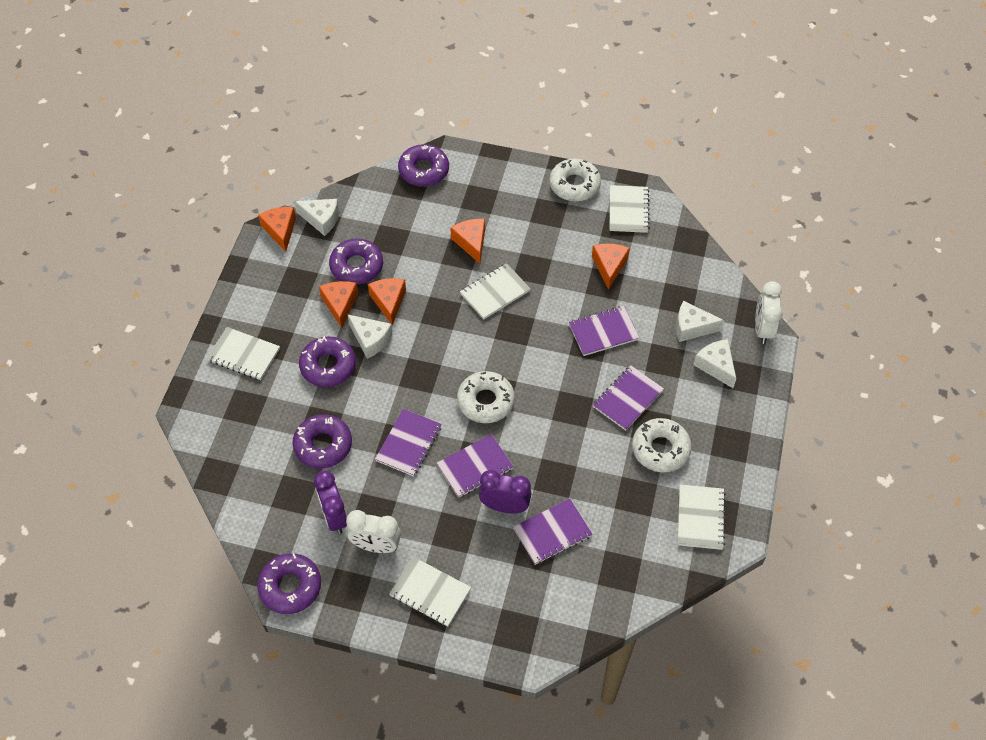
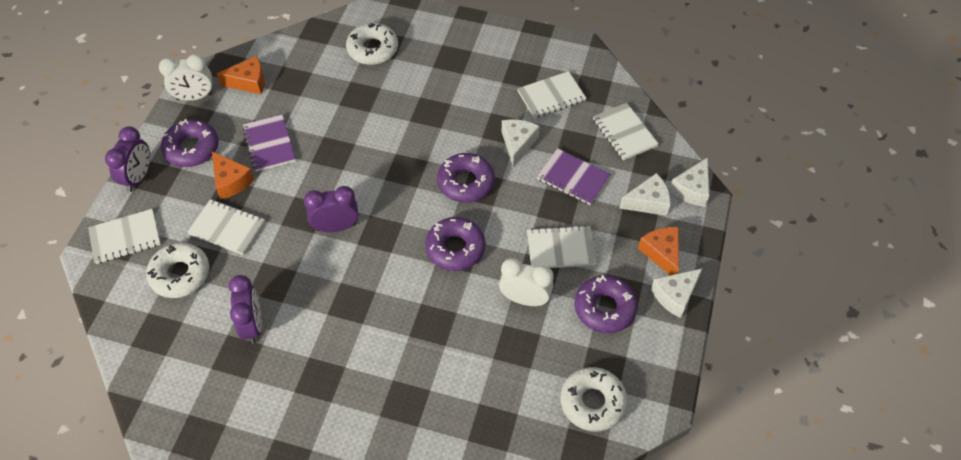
orange cheese: 5 -> 3
purple clock: 2 -> 3
purple donut: 5 -> 4
purple notebook: 5 -> 2

